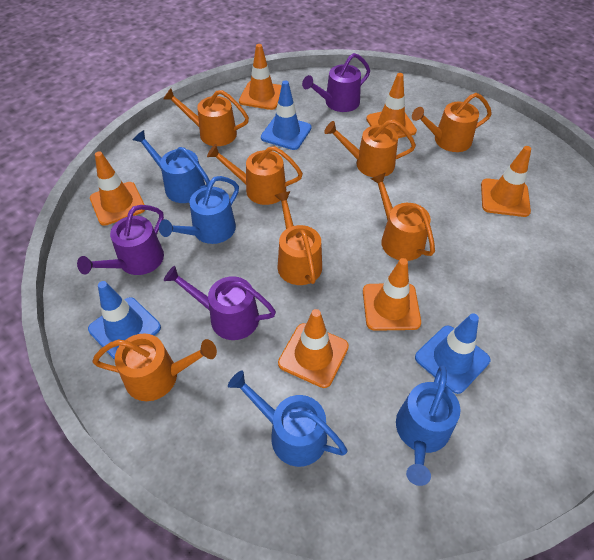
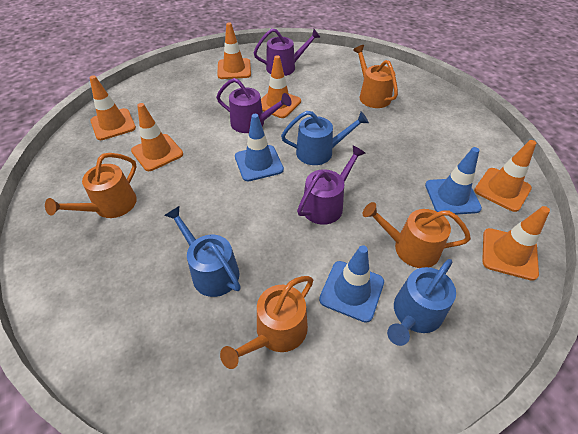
blue watering can: 4 -> 3
orange watering can: 7 -> 4

